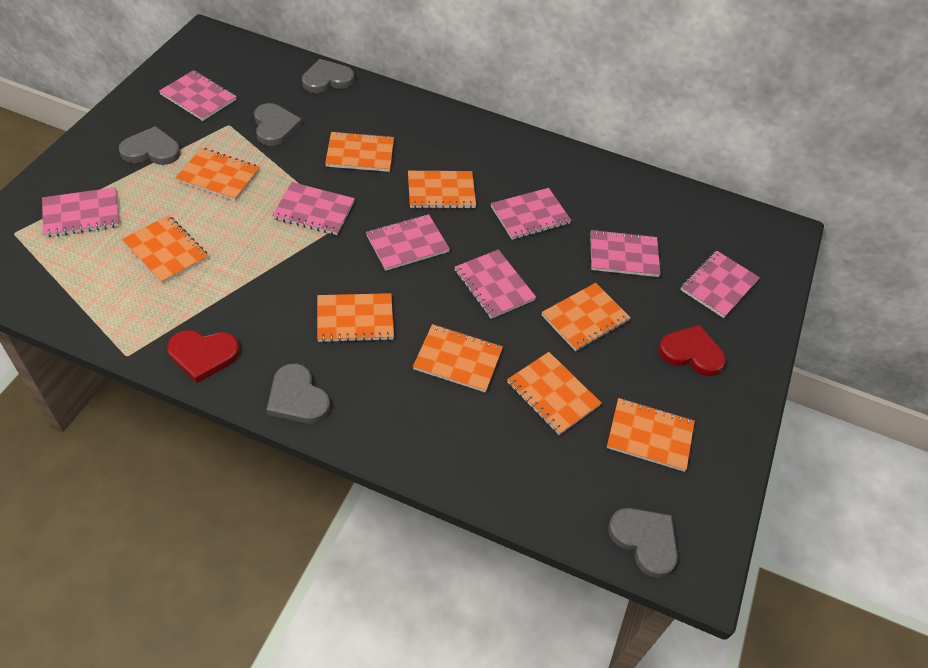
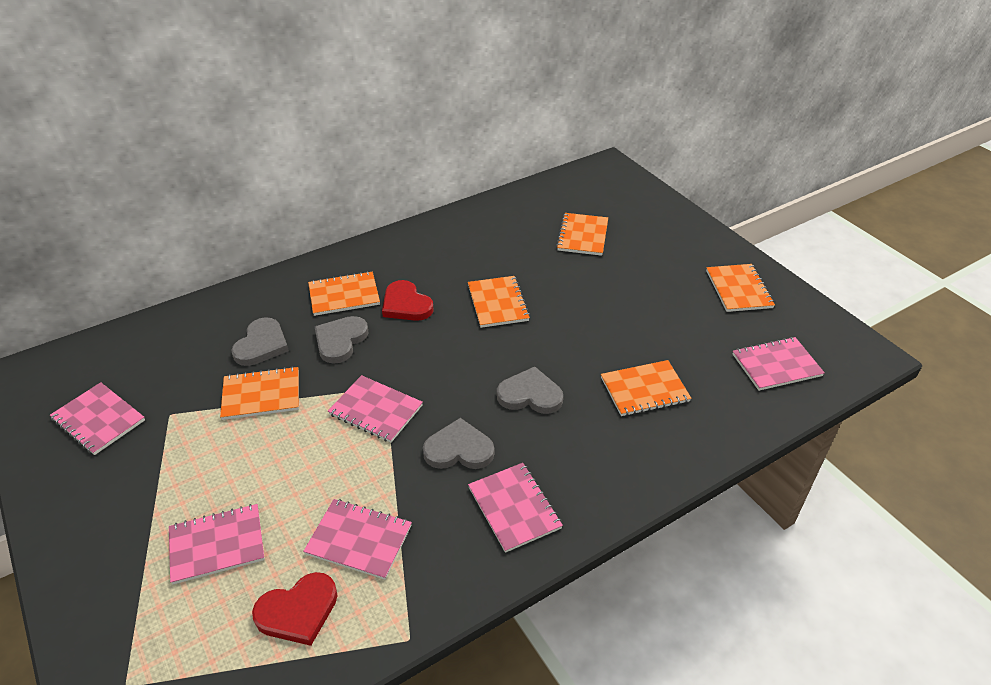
grey heart: 5 -> 4
orange notebook: 9 -> 6
pink notebook: 8 -> 6

